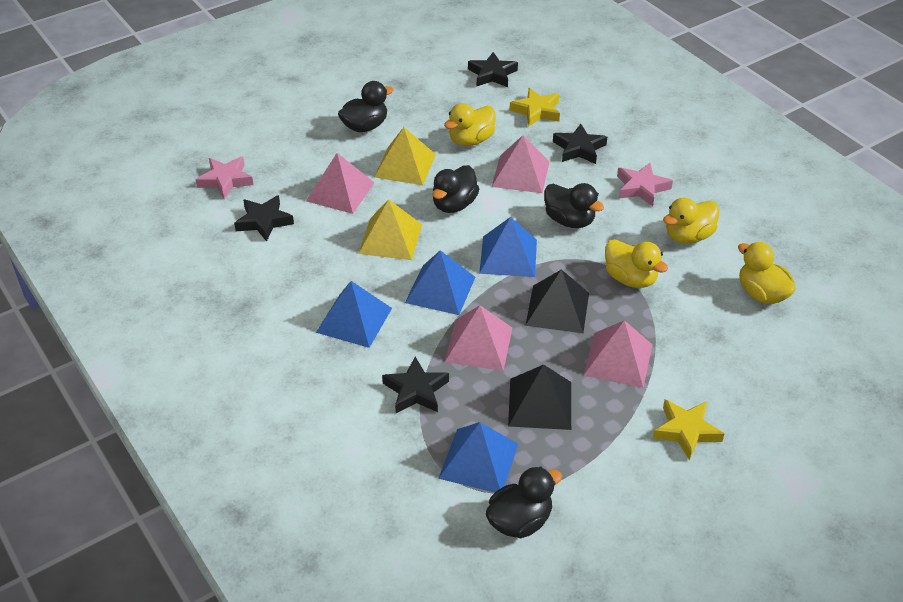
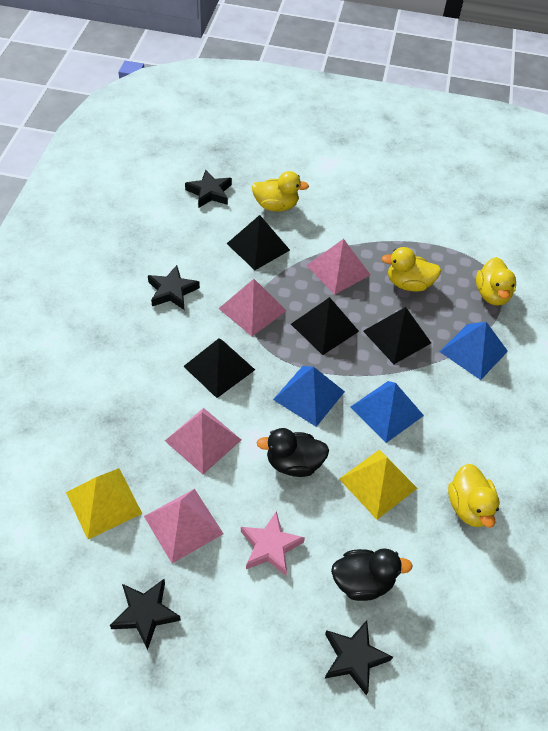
black duck: 4 -> 2
black pyramid: 2 -> 4
blue pyramid: 4 -> 3
pink star: 2 -> 1
yellow star: 2 -> 0

